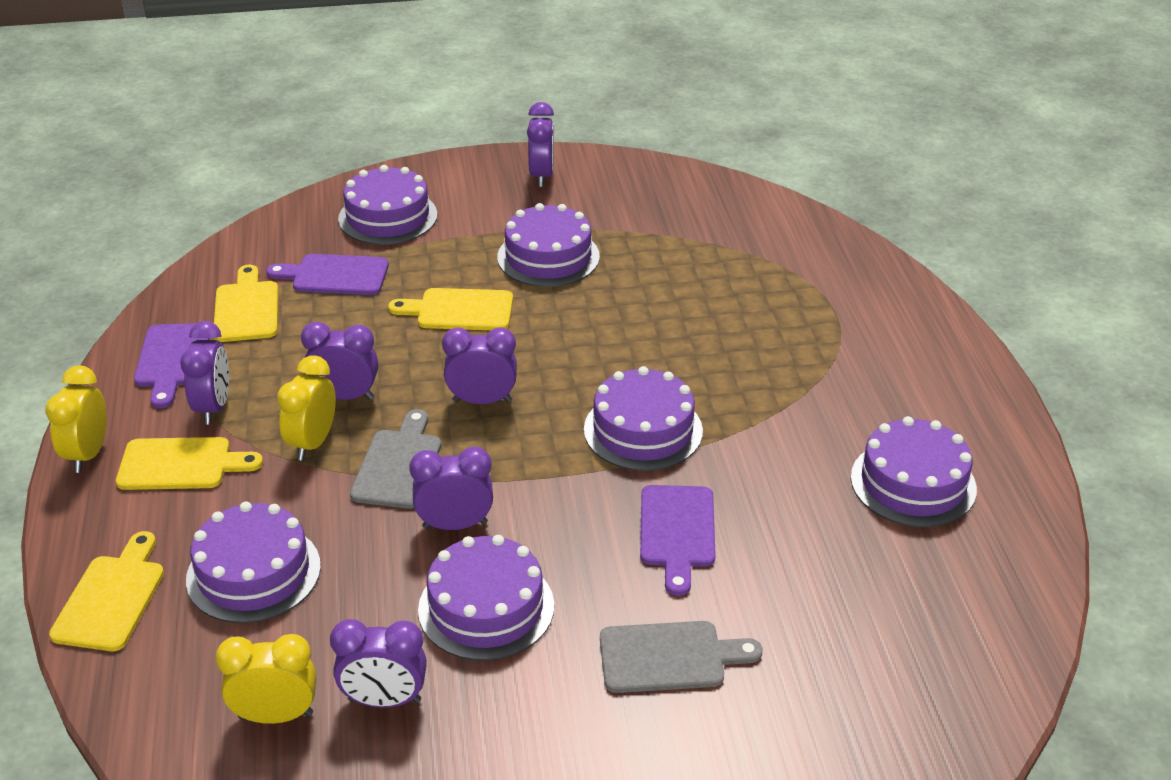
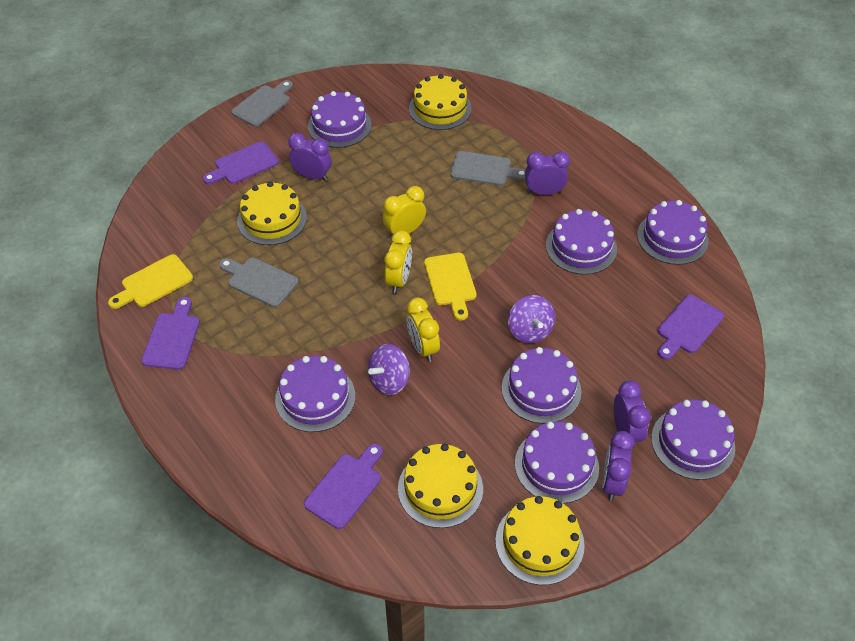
grey cutting board: 2 -> 3
purple cake: 6 -> 7
purple clock: 6 -> 4
purple cutting board: 3 -> 4
purple spinning top: 0 -> 2
yellow cake: 0 -> 4
yellow cutting board: 4 -> 2

